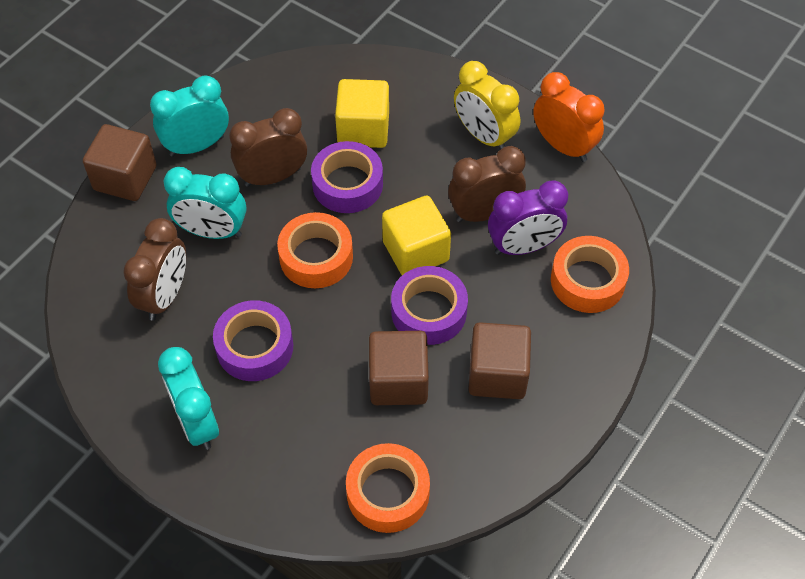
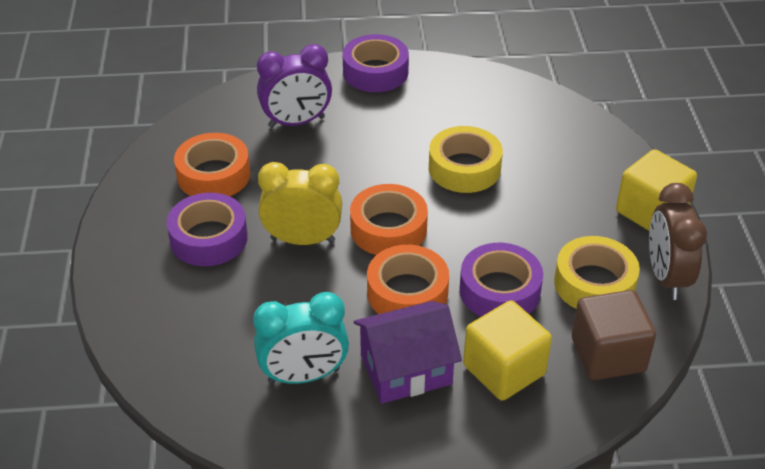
brown clock: 3 -> 1
brown cube: 3 -> 1
orange clock: 1 -> 0
purple house: 0 -> 1
turquoise clock: 3 -> 1
yellow tape: 0 -> 2

